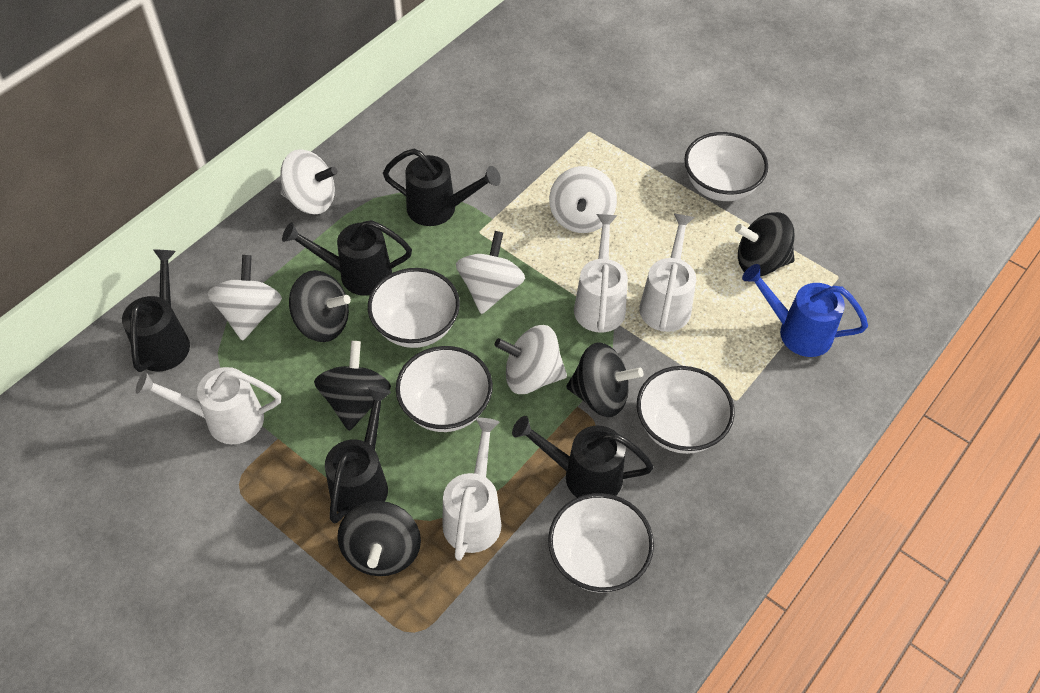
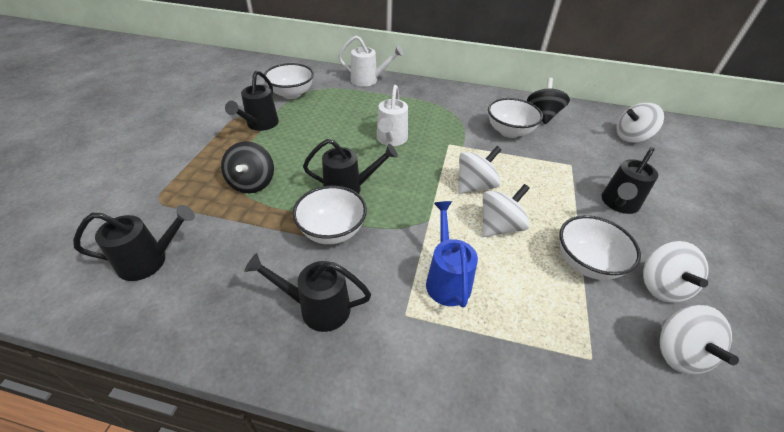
black spinning top: 5 -> 2
white bowl: 5 -> 4
white watering can: 4 -> 2

